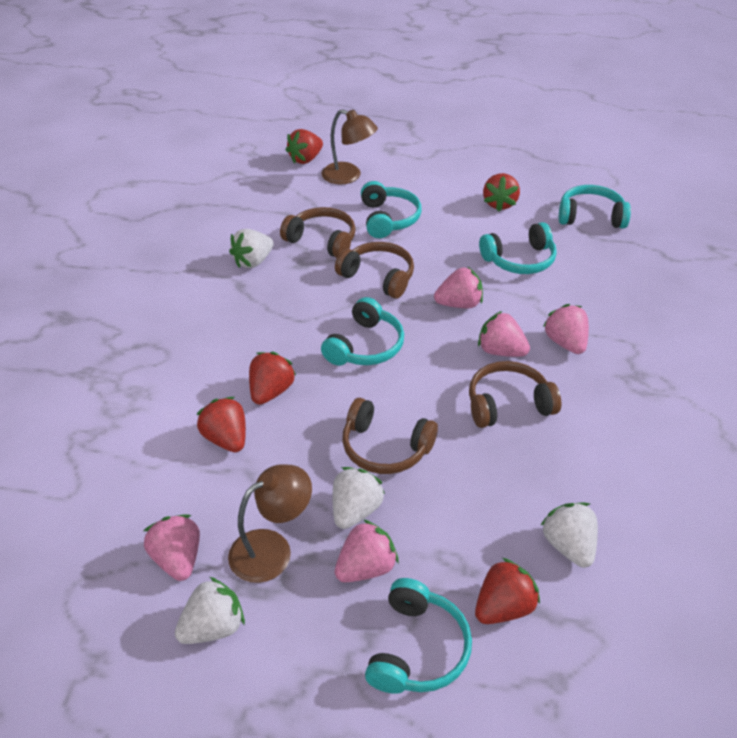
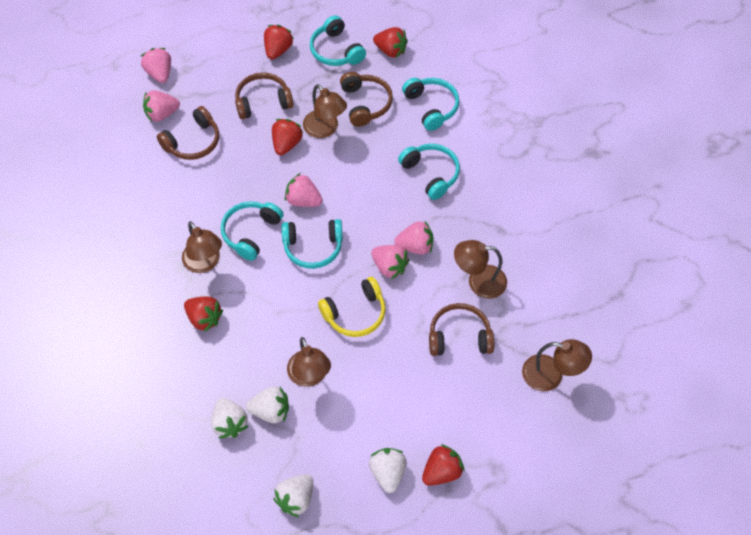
brown lamp: 2 -> 5
yellow headphones: 0 -> 1

